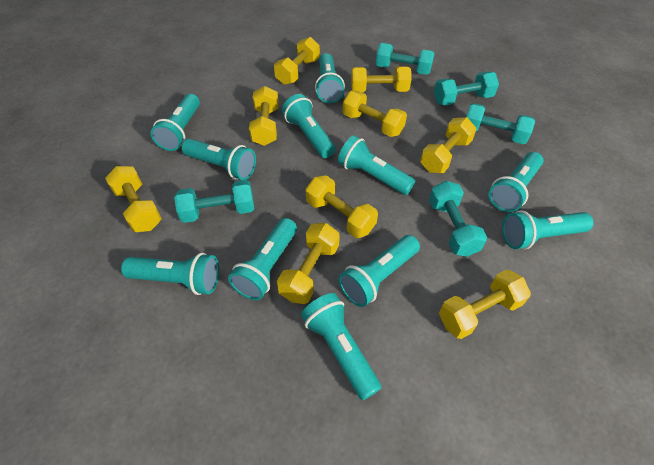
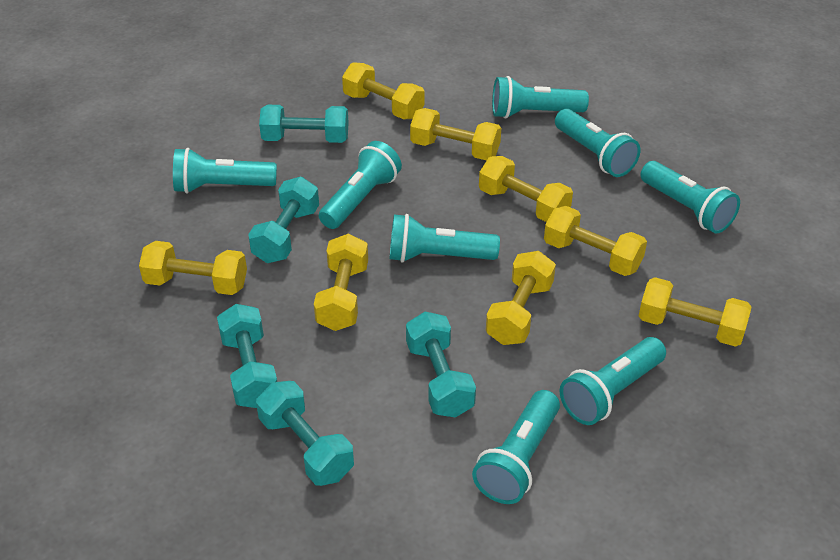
turquoise flashlight: 11 -> 8
yellow dumbbell: 9 -> 8

